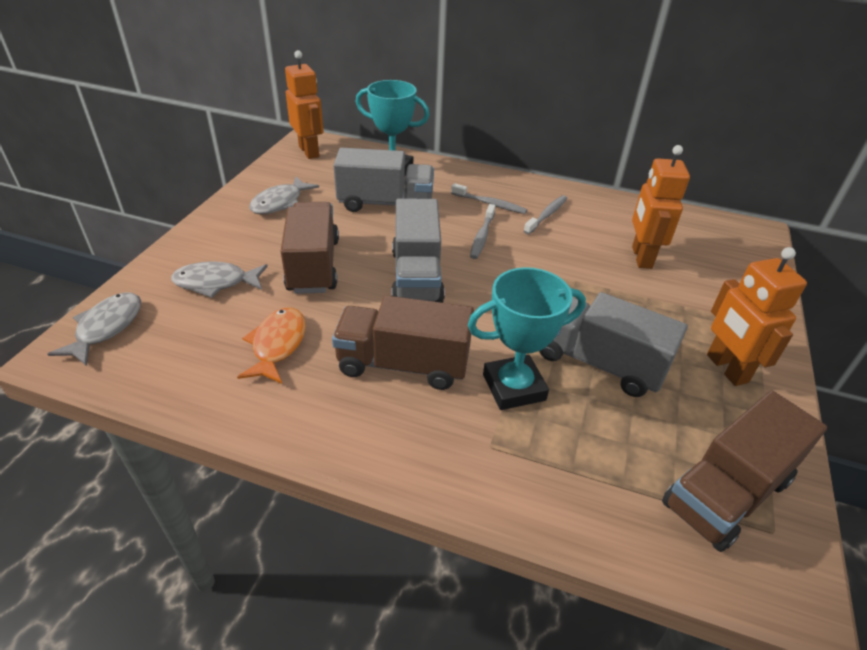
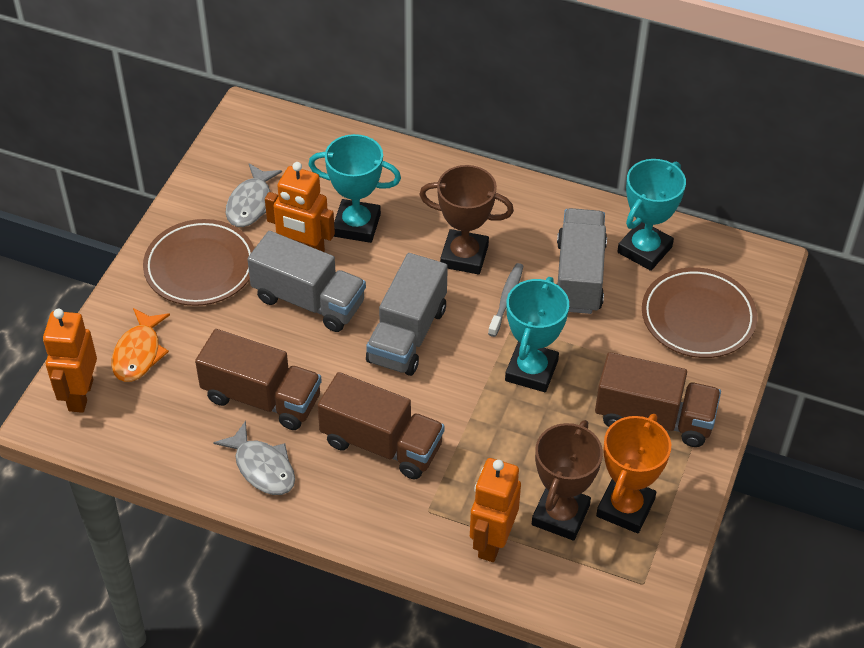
brown plate: 0 -> 2
brown trophy: 0 -> 2
grey fish: 3 -> 2
grey toothbrush: 3 -> 1
orange trophy: 0 -> 1
turquoise trophy: 2 -> 3

